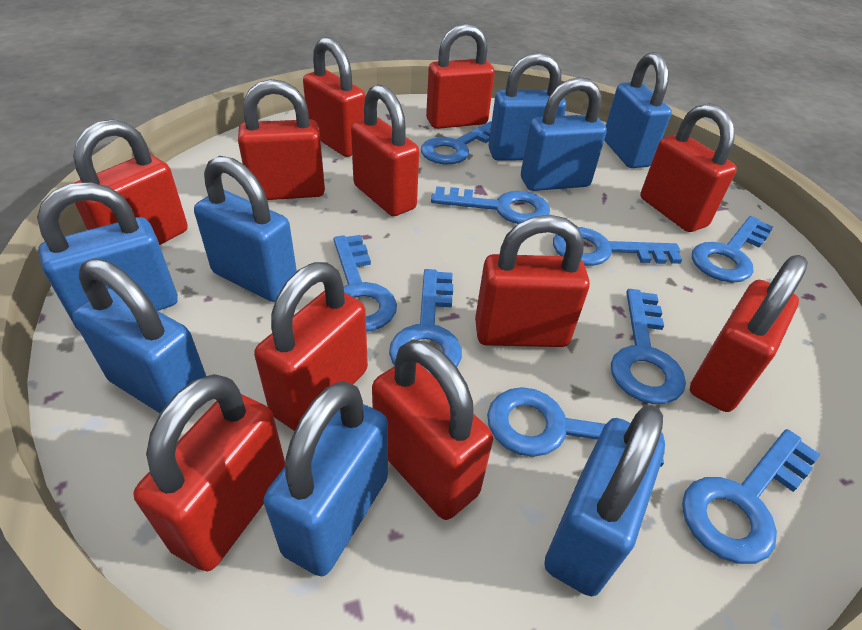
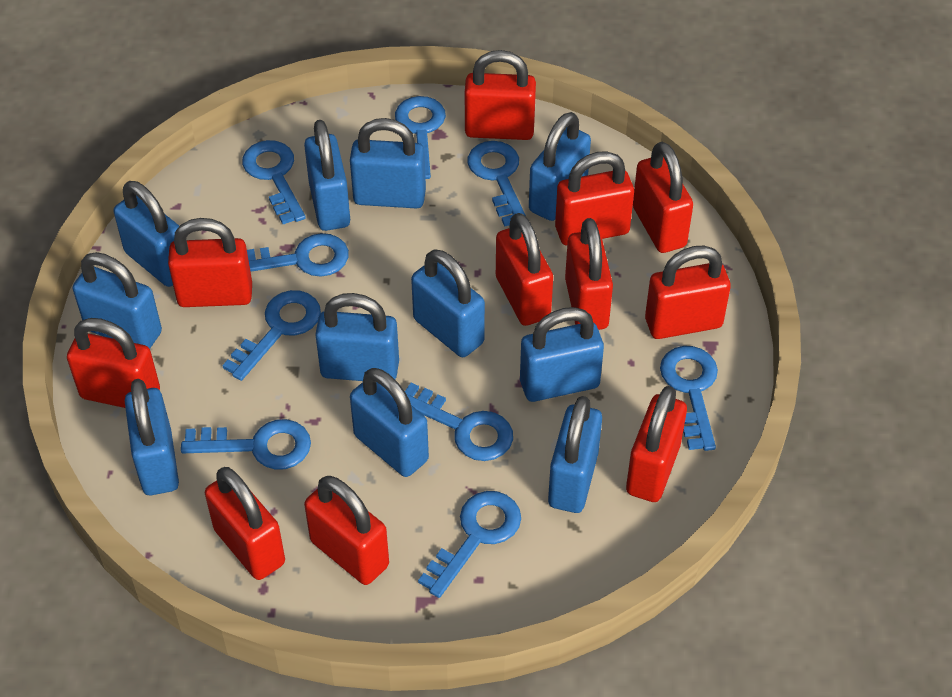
blue padlock: 8 -> 11

